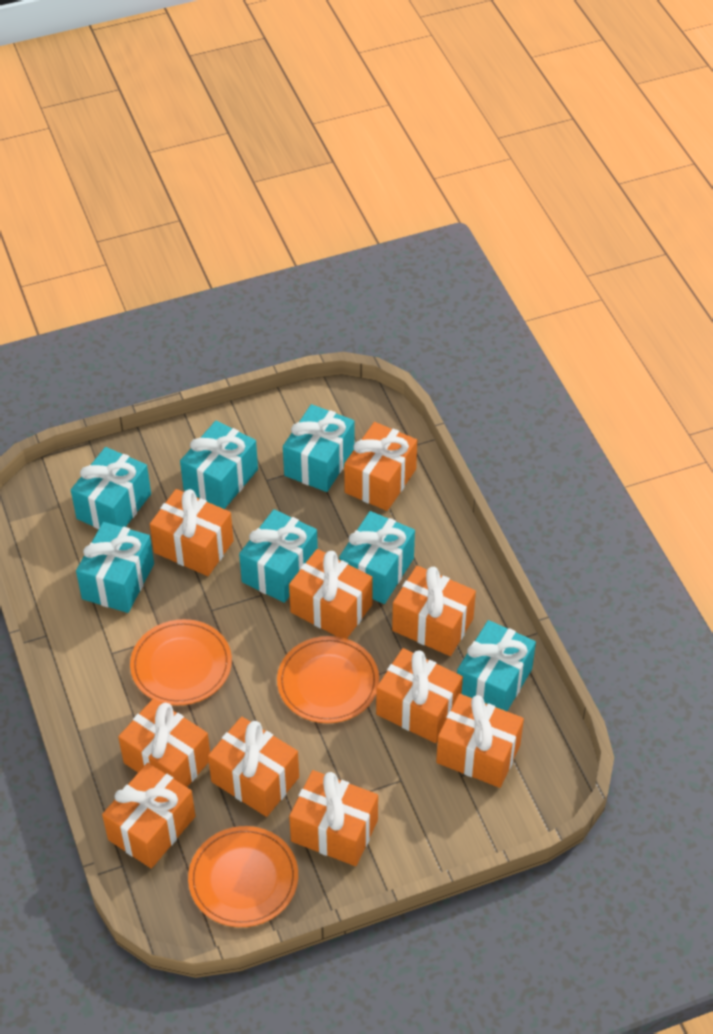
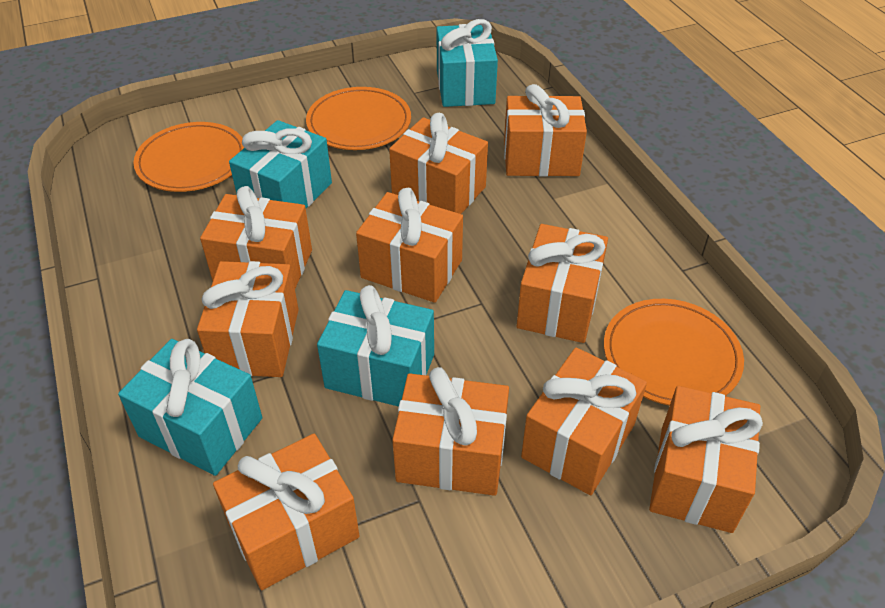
turquoise gift: 7 -> 4

